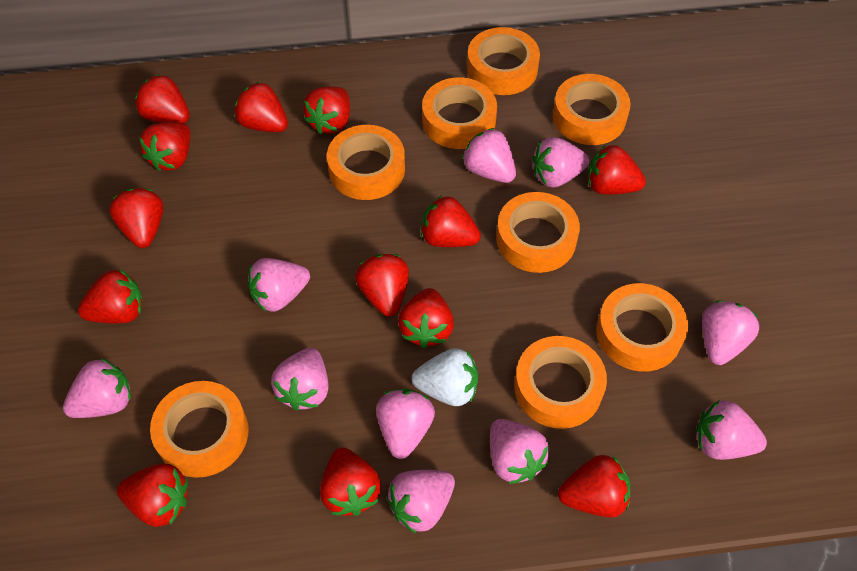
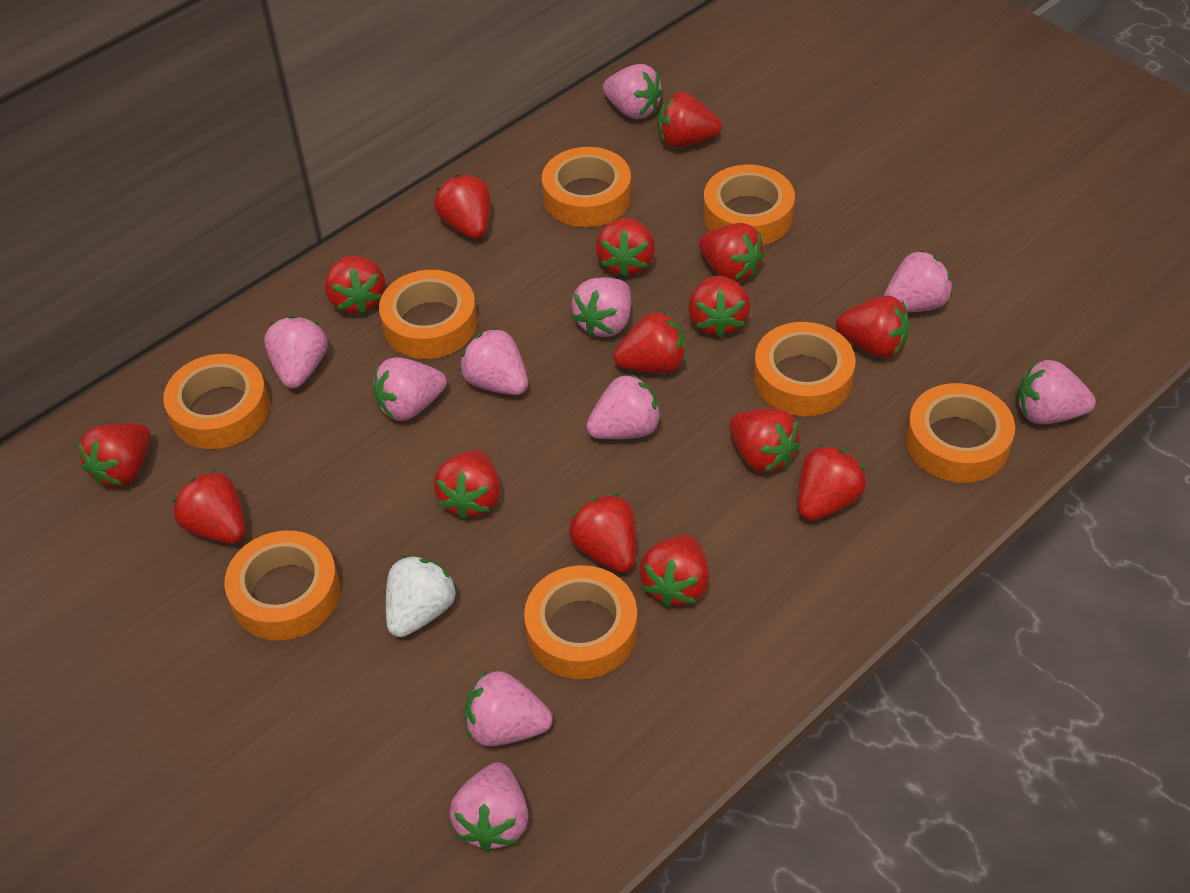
red strawberry: 13 -> 15

